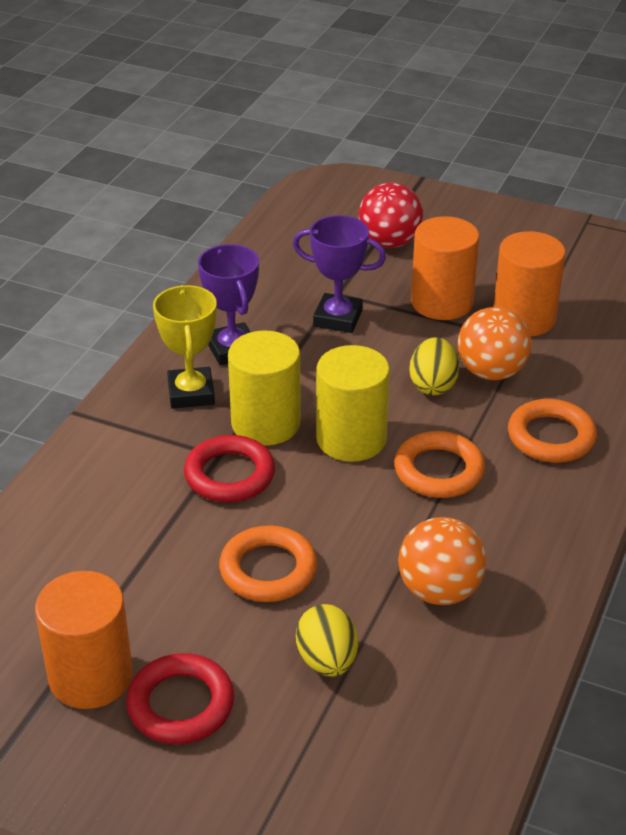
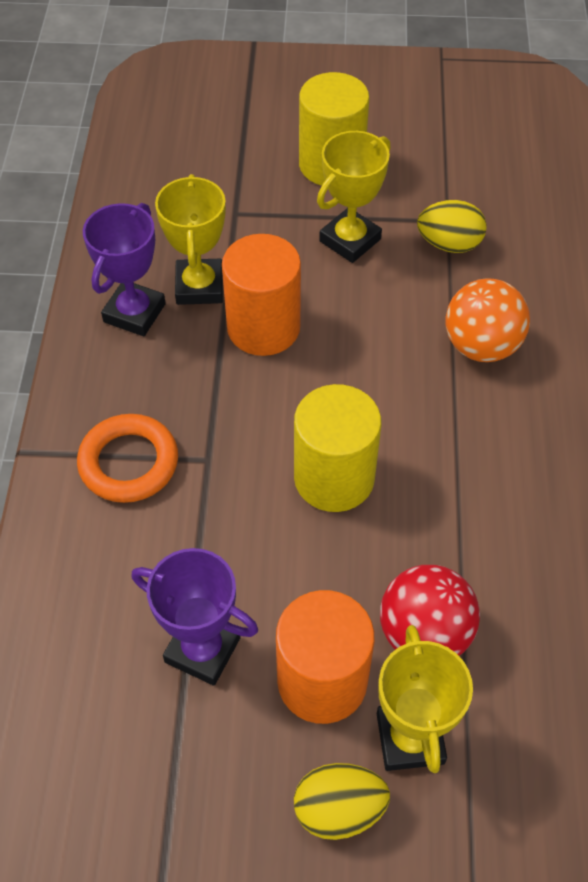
orange ball: 2 -> 1
orange cylinder: 3 -> 2
orange ring: 3 -> 1
red ring: 2 -> 0
yellow trophy: 1 -> 3

